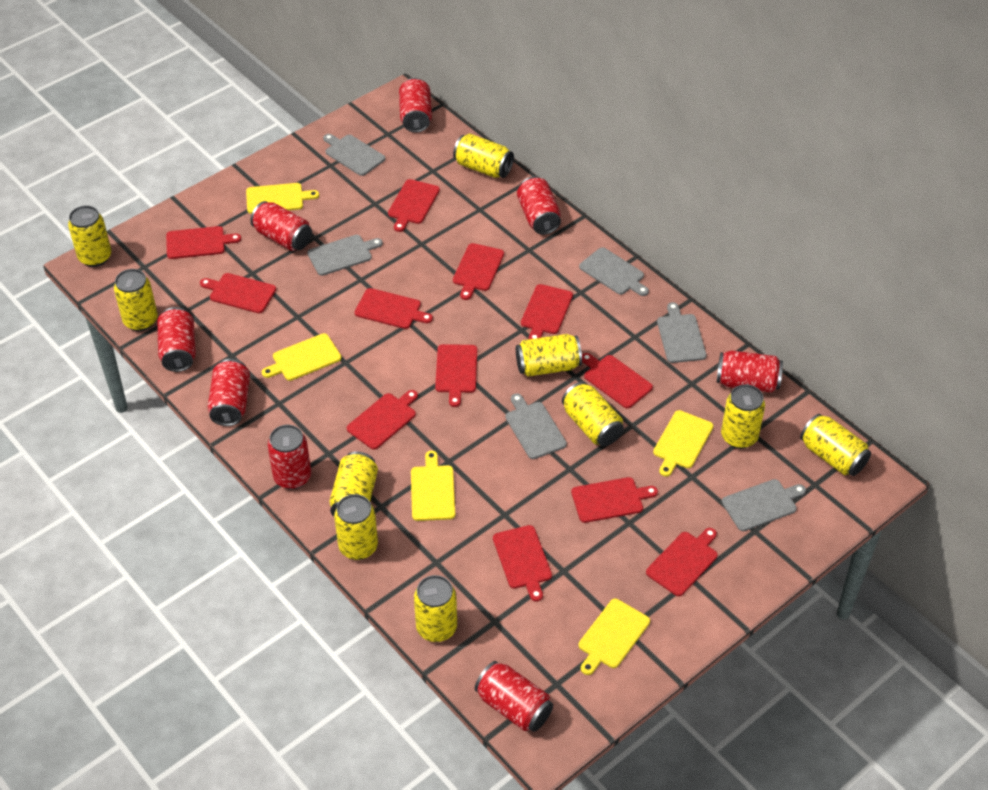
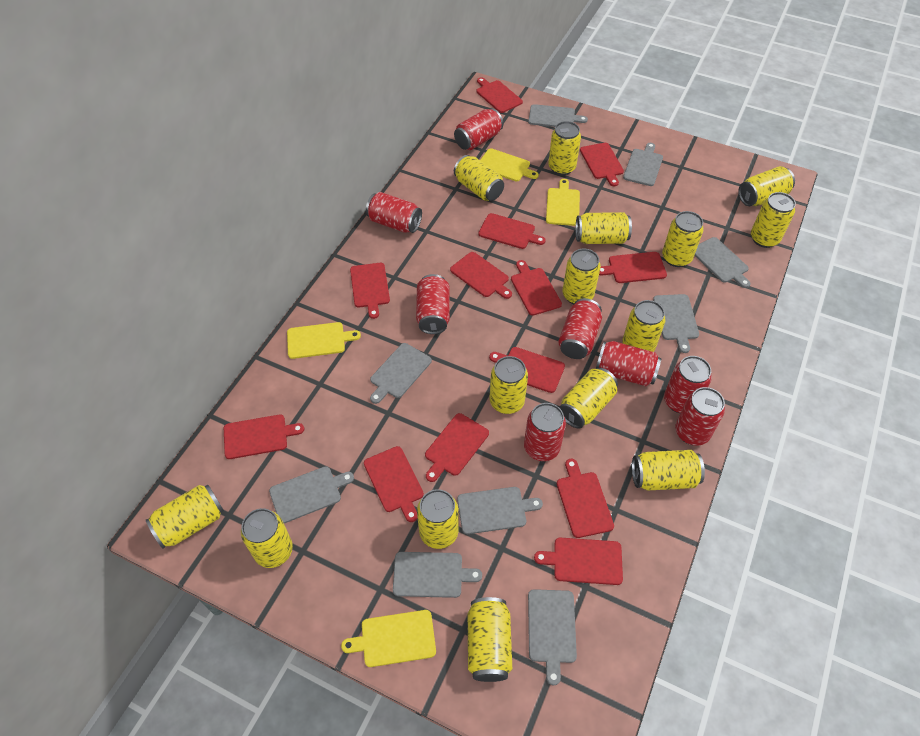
grey cutting board: 6 -> 9
red cutting board: 12 -> 13
yellow can: 10 -> 15
yellow cutting board: 5 -> 4

